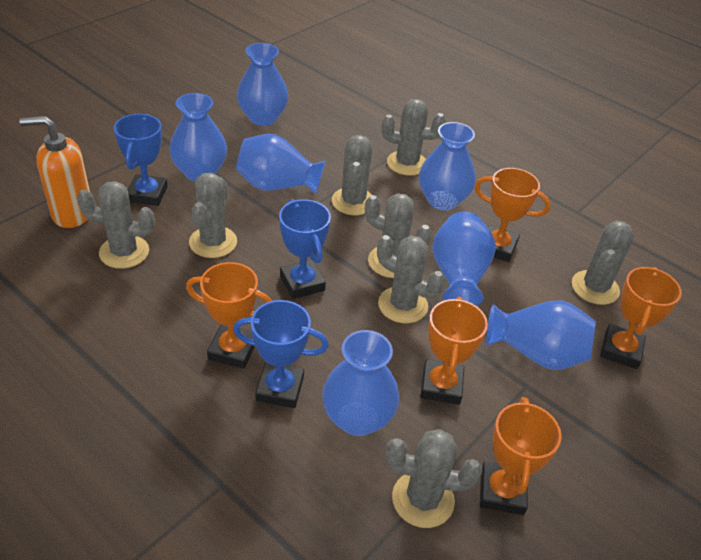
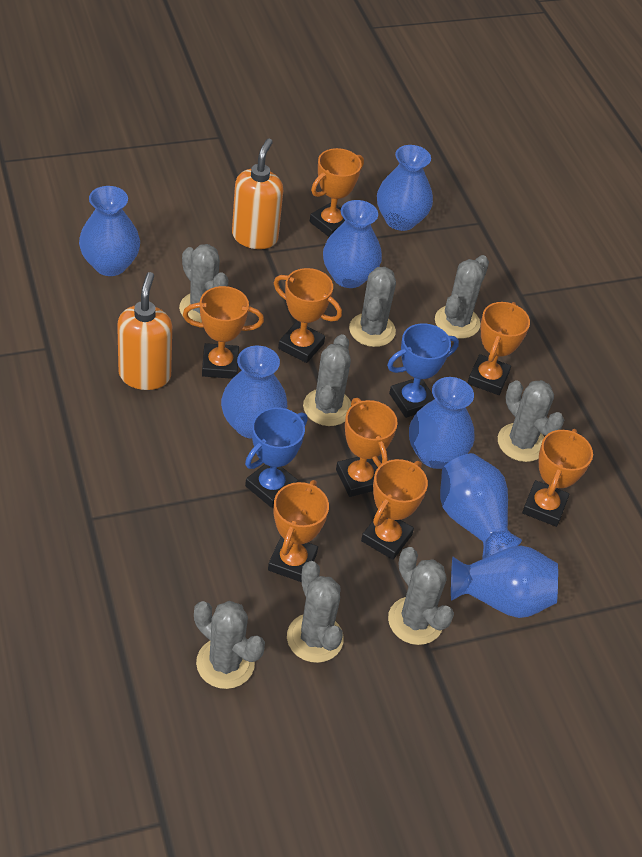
blue trophy: 3 -> 2
orange soap dispenser: 1 -> 2
orange trophy: 5 -> 8

